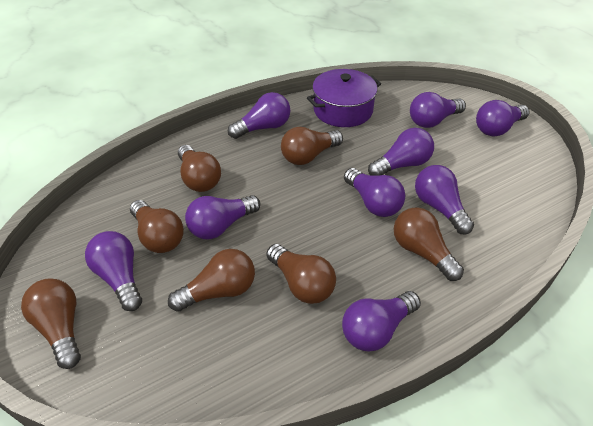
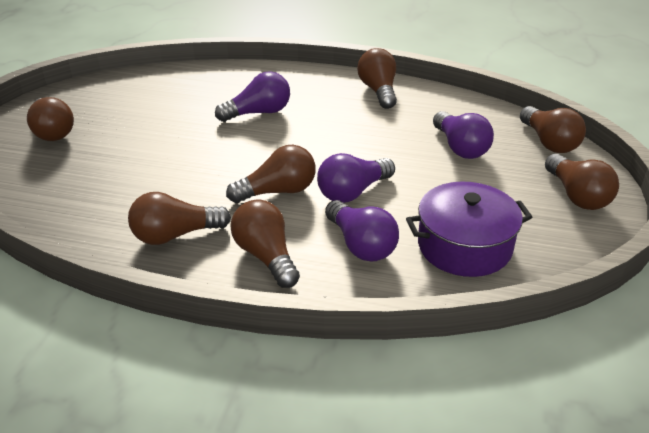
purple light bulb: 9 -> 4

